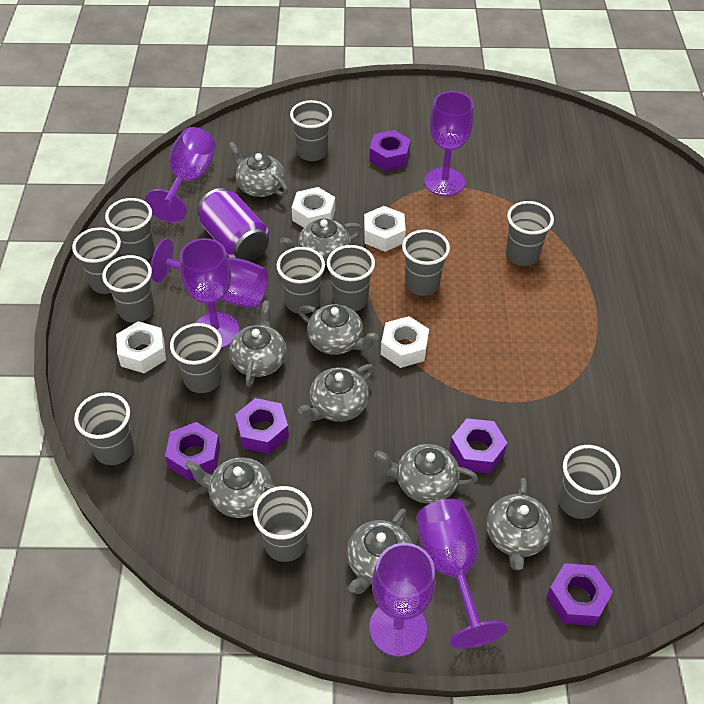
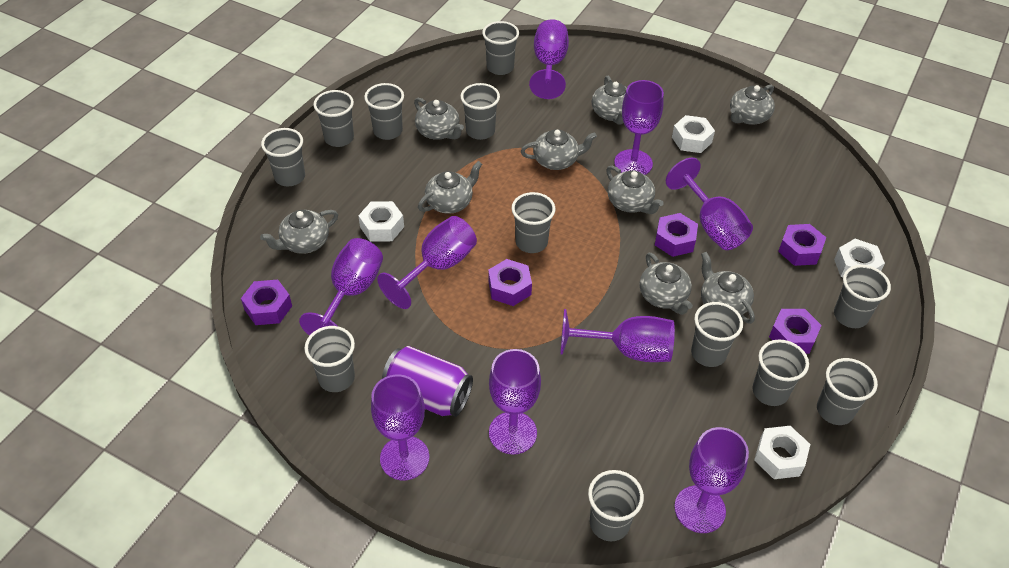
purple goblet: 6 -> 9

